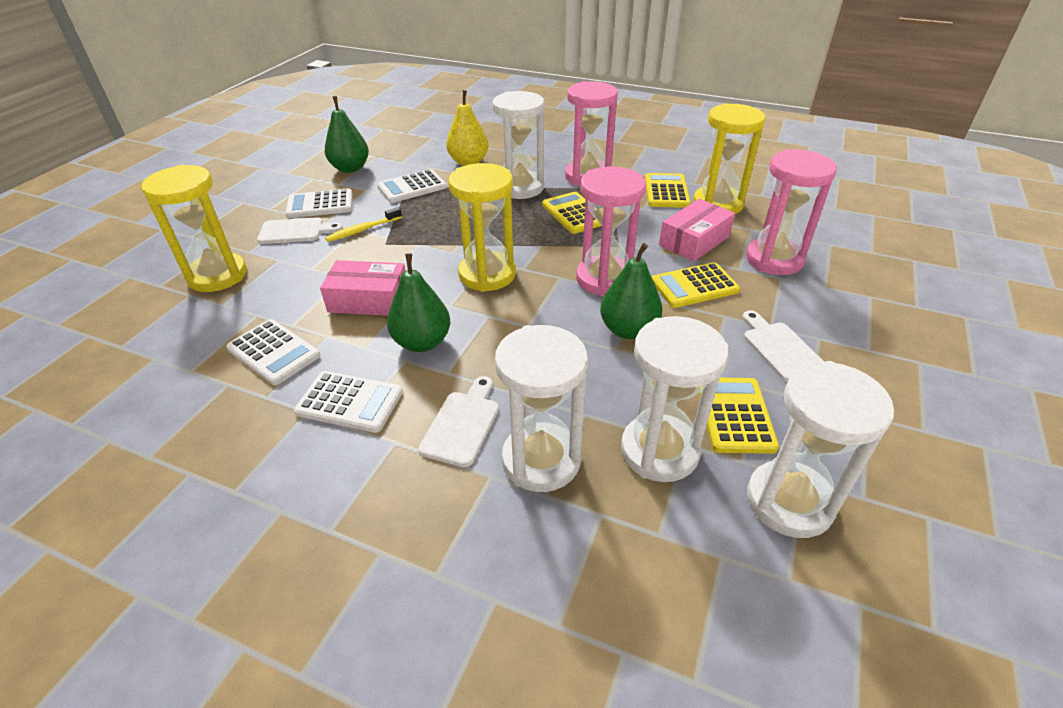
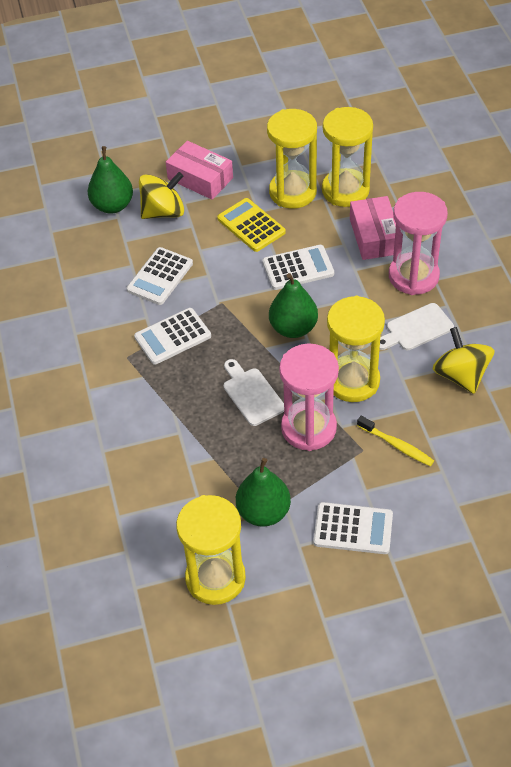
pink hourglass: 3 -> 2
white cutting board: 3 -> 2
white hourglass: 4 -> 0
yellow calculator: 4 -> 1
yellow hourglass: 3 -> 4
yellow pear: 1 -> 0
yellow spinning top: 0 -> 2

